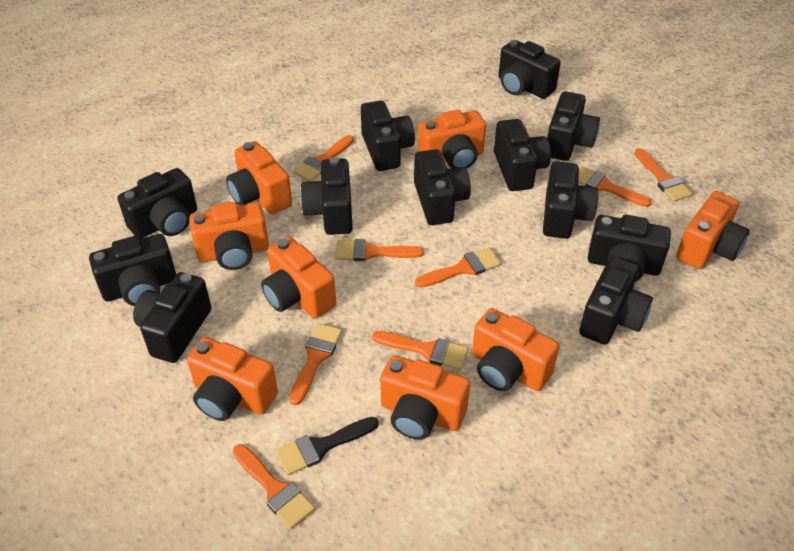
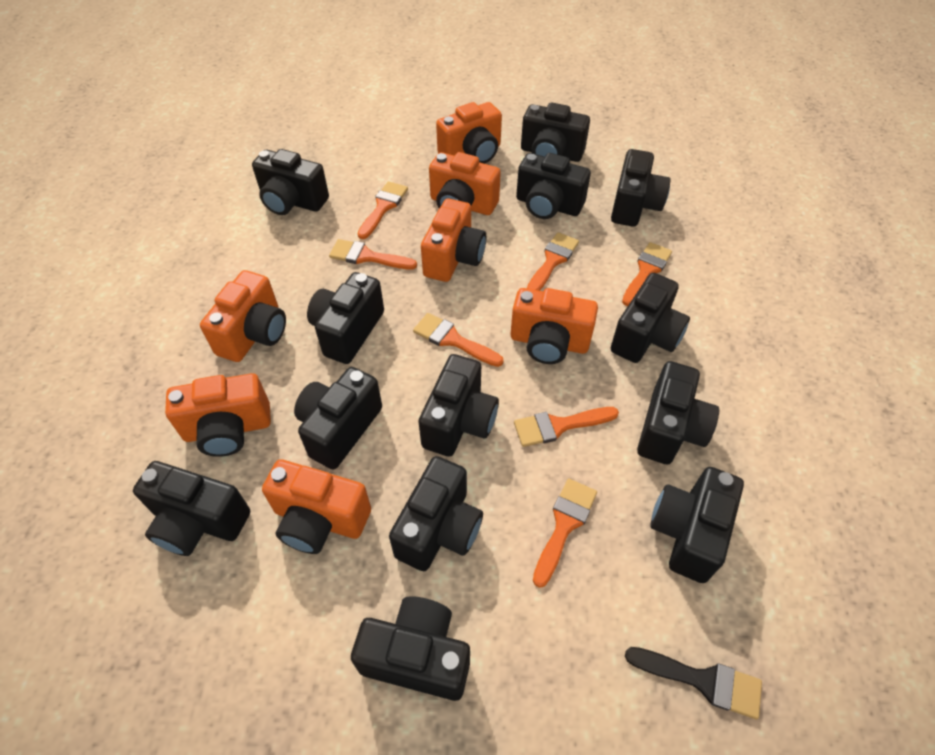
black camera: 12 -> 13
orange brush: 8 -> 7
orange camera: 8 -> 7

